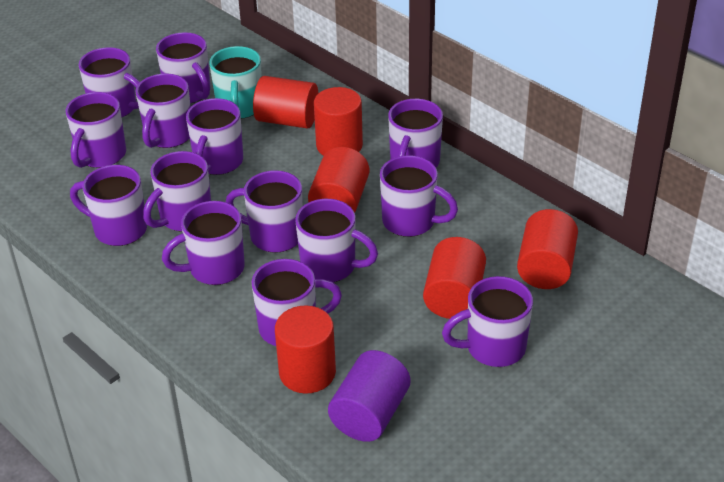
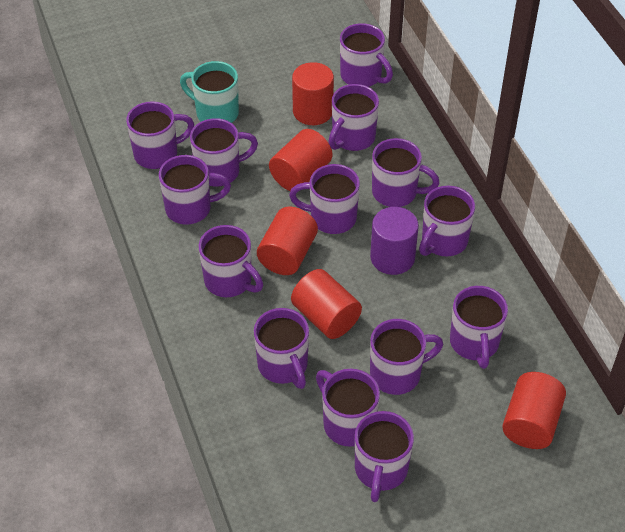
red cylinder: 6 -> 5

